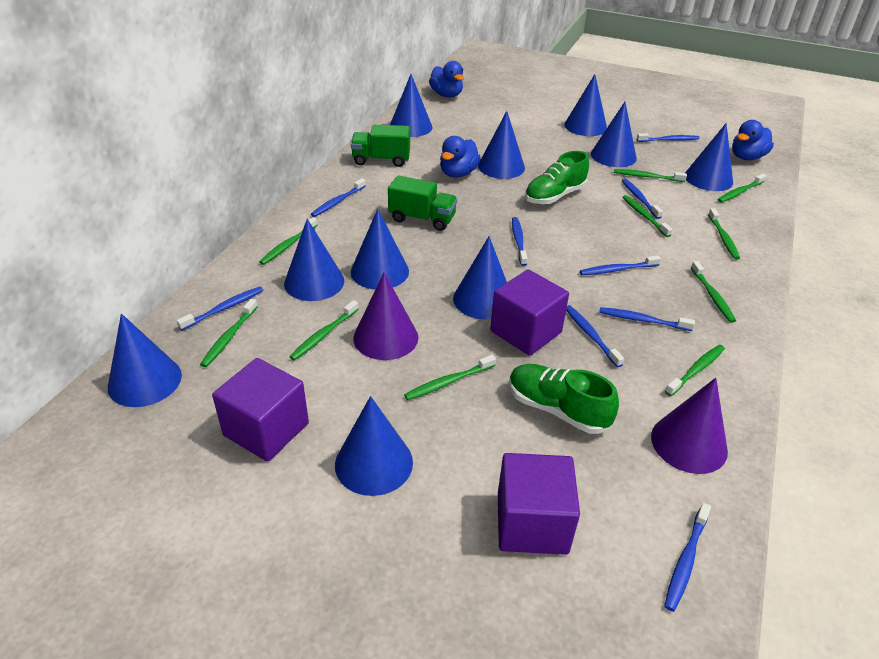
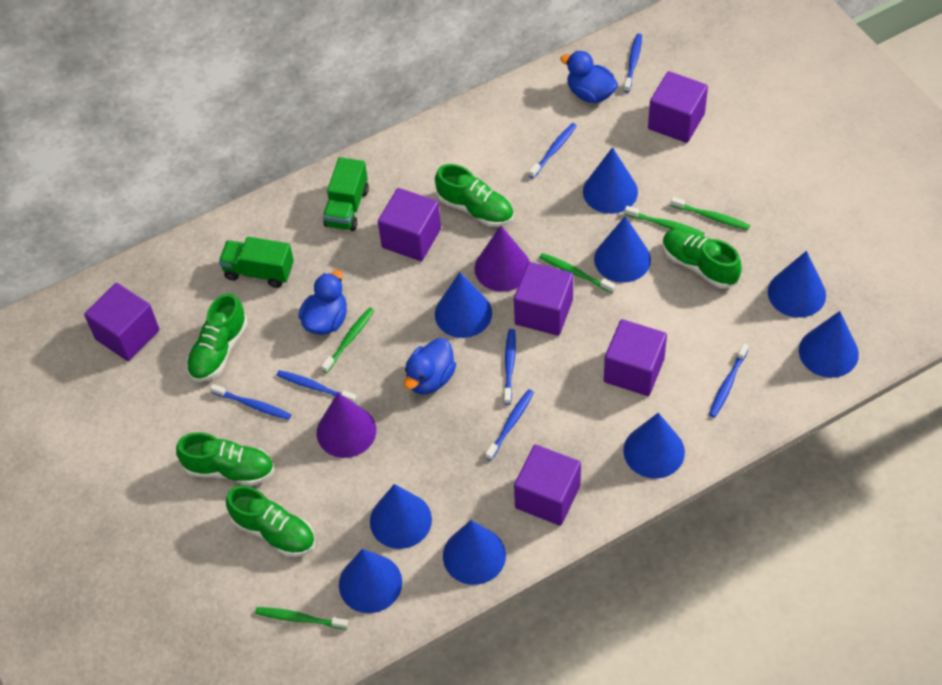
blue cone: 10 -> 9
blue toothbrush: 9 -> 7
green shoe: 2 -> 5
green toothbrush: 10 -> 5
purple cube: 3 -> 6

